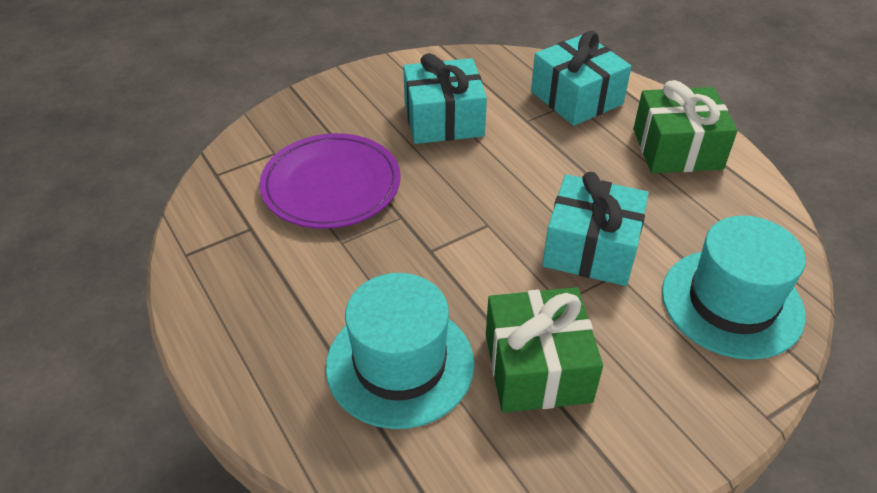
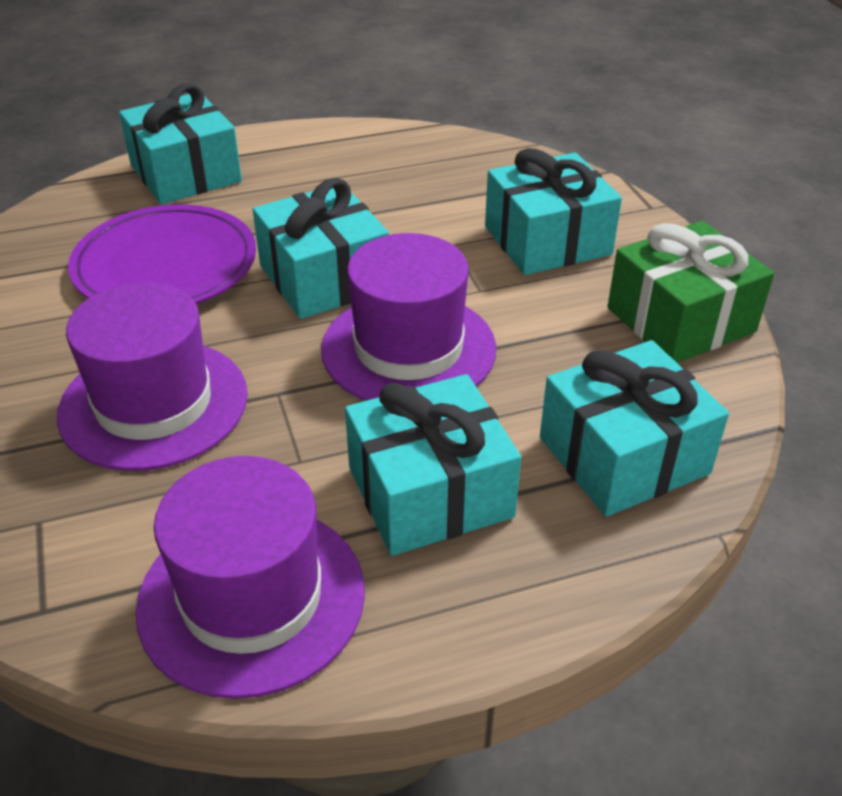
green gift: 2 -> 1
purple hat: 0 -> 3
turquoise gift: 3 -> 5
turquoise hat: 2 -> 0

